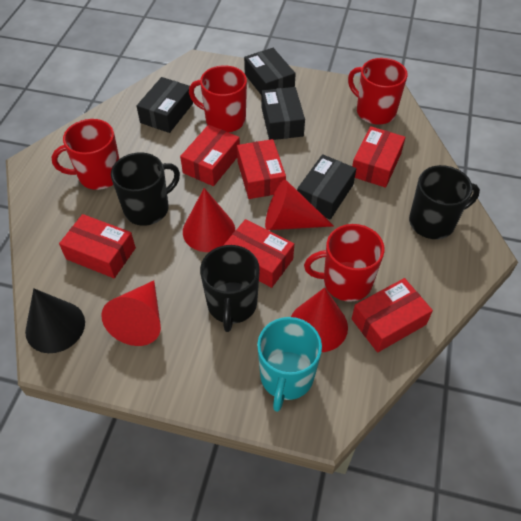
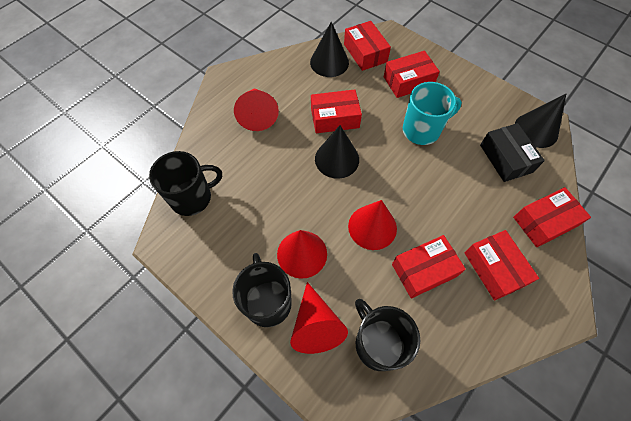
black box: 4 -> 1
black cone: 1 -> 3
red mug: 4 -> 0

